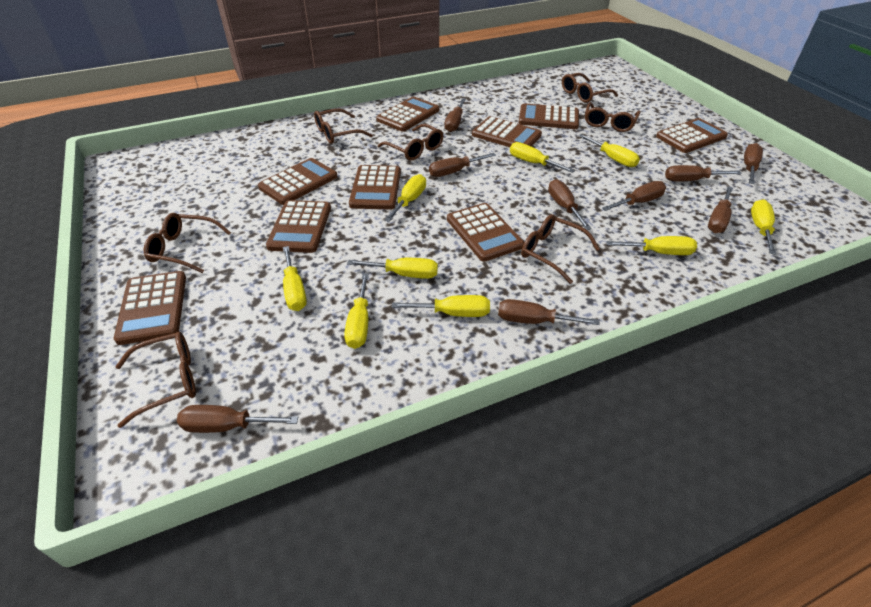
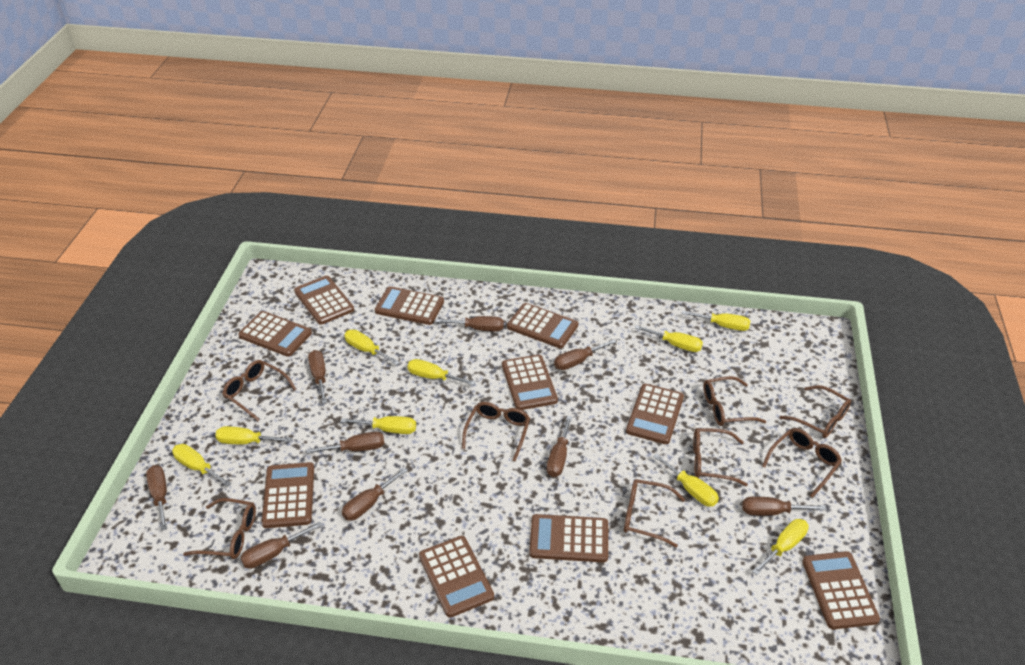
brown calculator: 9 -> 10
brown glasses: 7 -> 8

